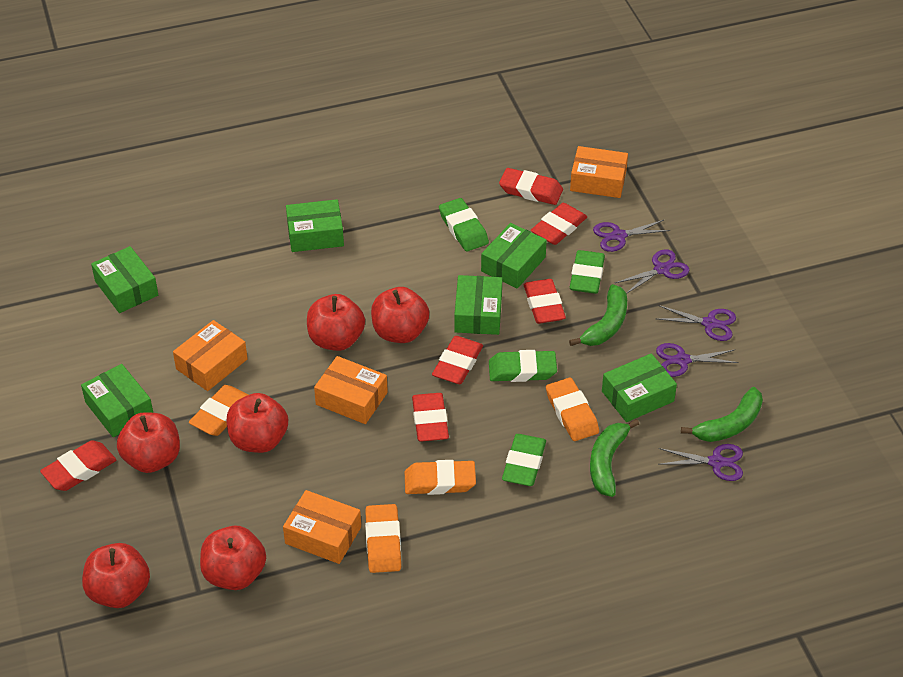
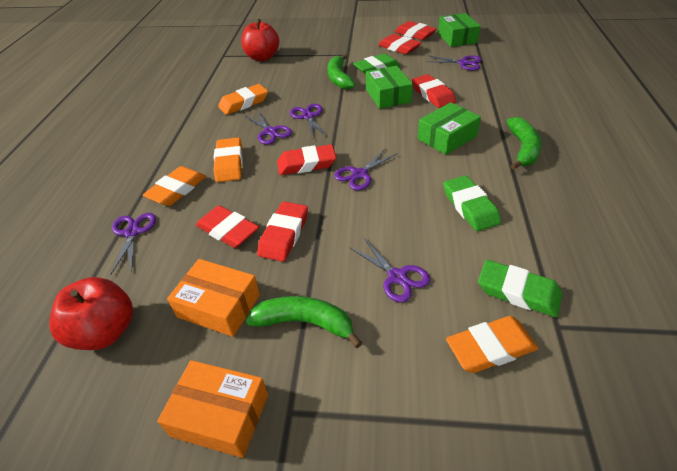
green box: 6 -> 3
green eraser: 4 -> 3
orange box: 4 -> 2
purple scissors: 5 -> 6
red apple: 6 -> 2

